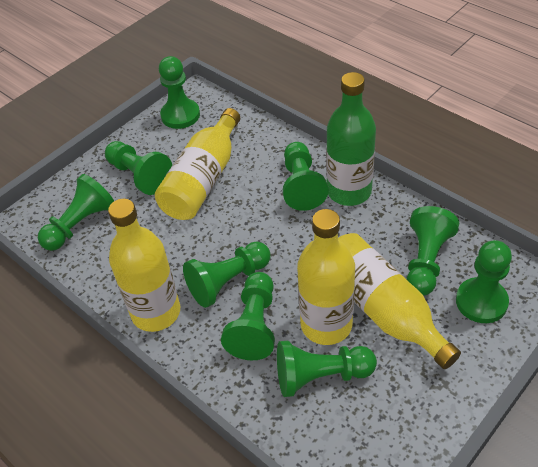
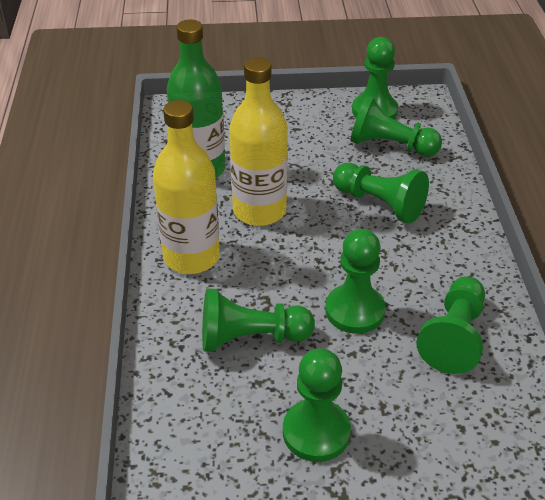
green pawn: 9 -> 7
yellow bottle: 4 -> 2

